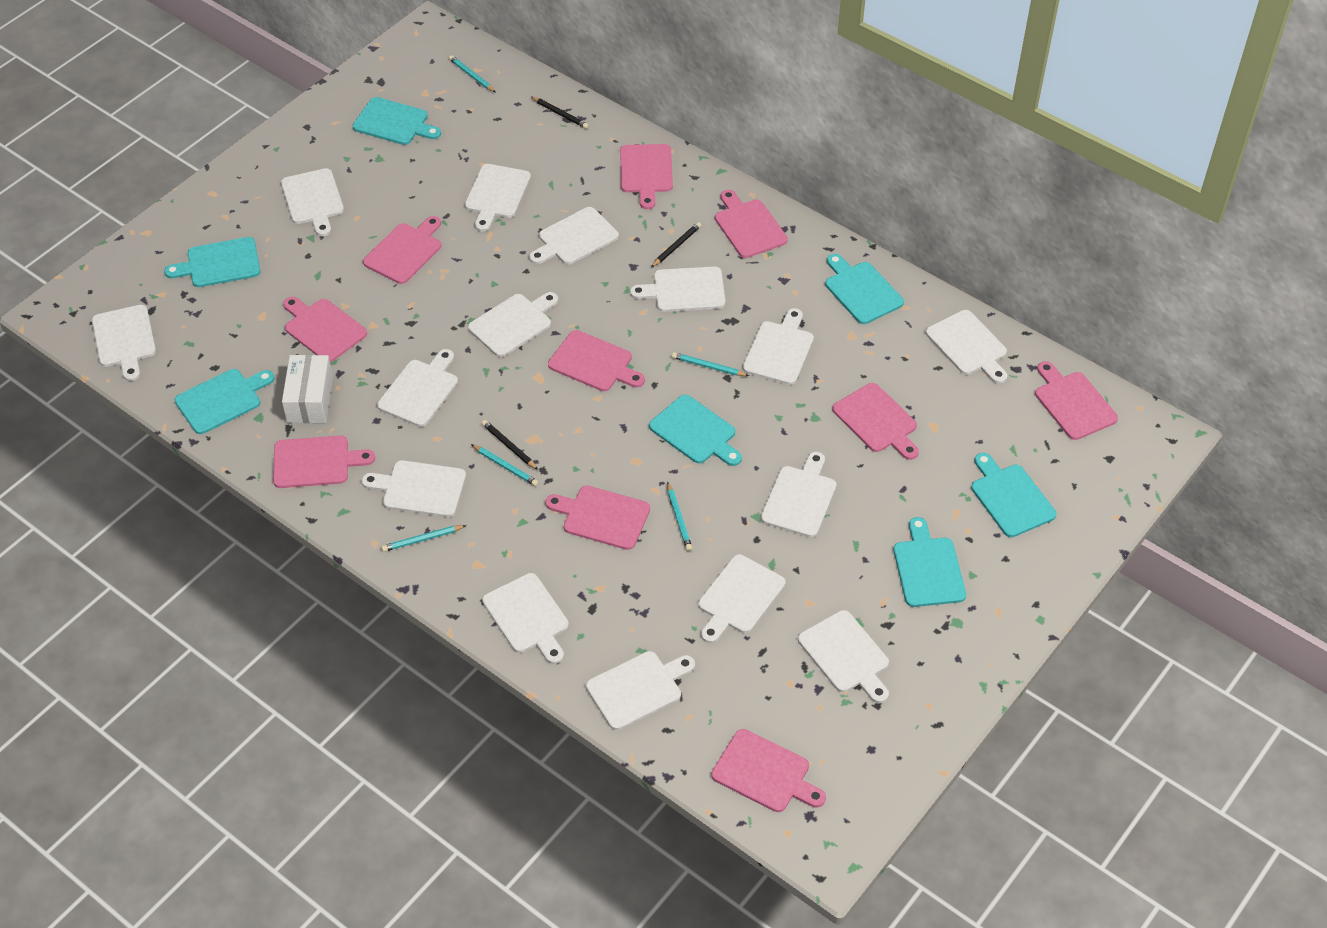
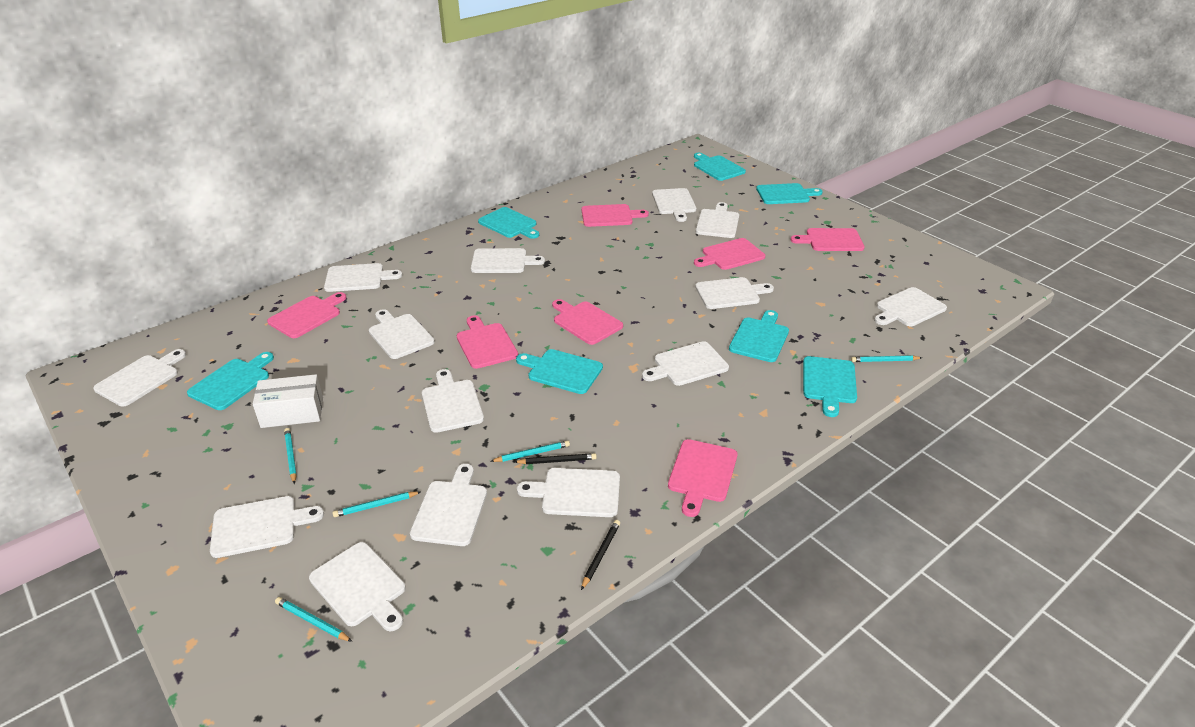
black pencil: 3 -> 2
pink cutting board: 10 -> 7
white cutting board: 15 -> 14

